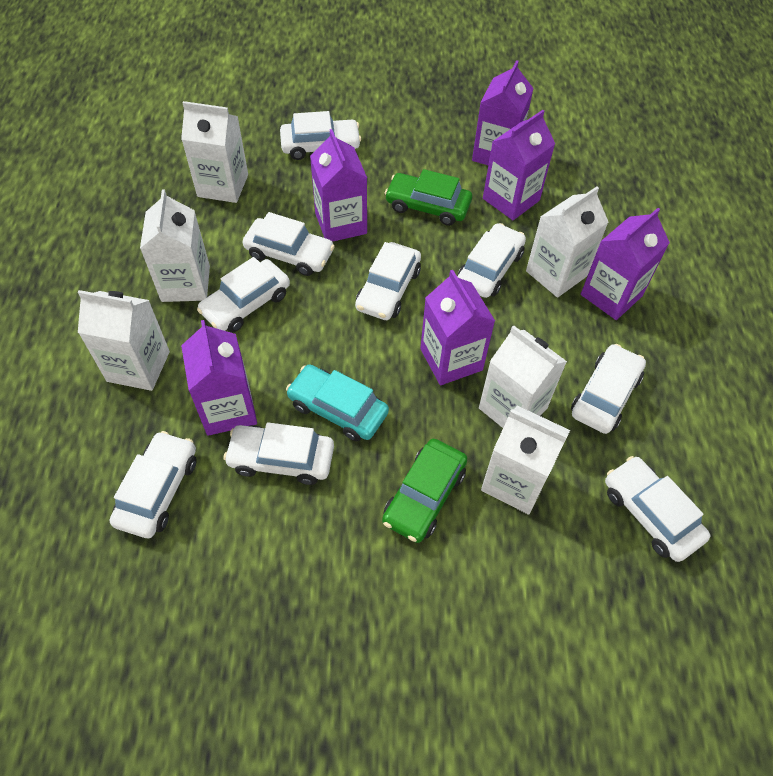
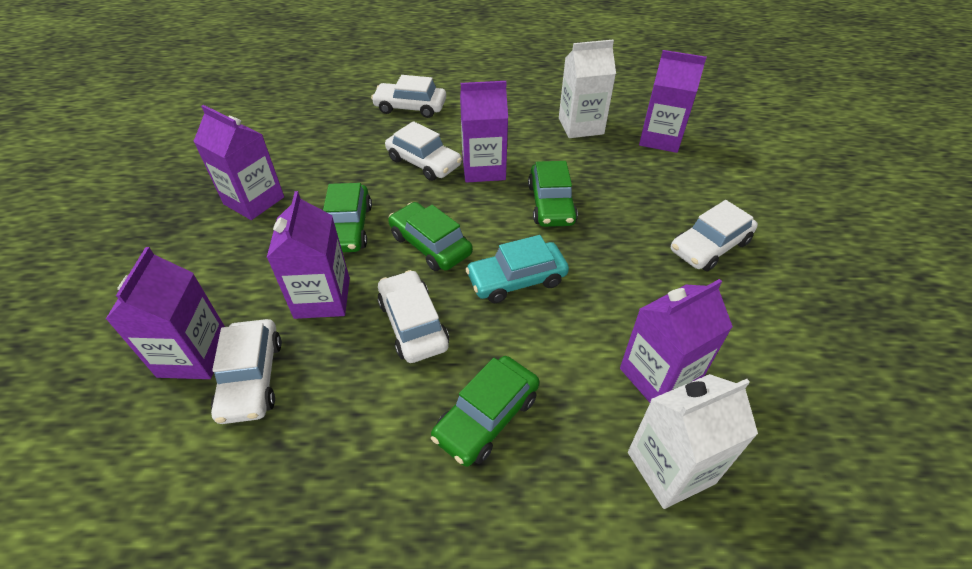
green car: 2 -> 4
white car: 9 -> 5
white carton: 6 -> 2

